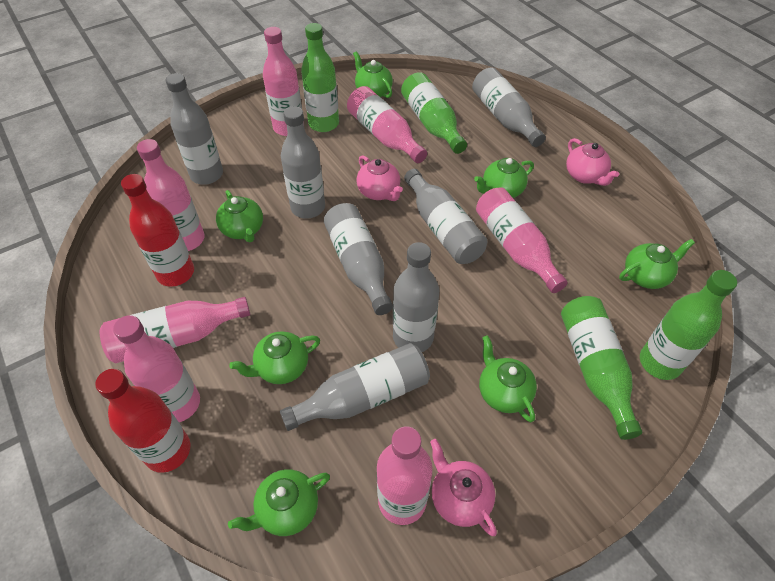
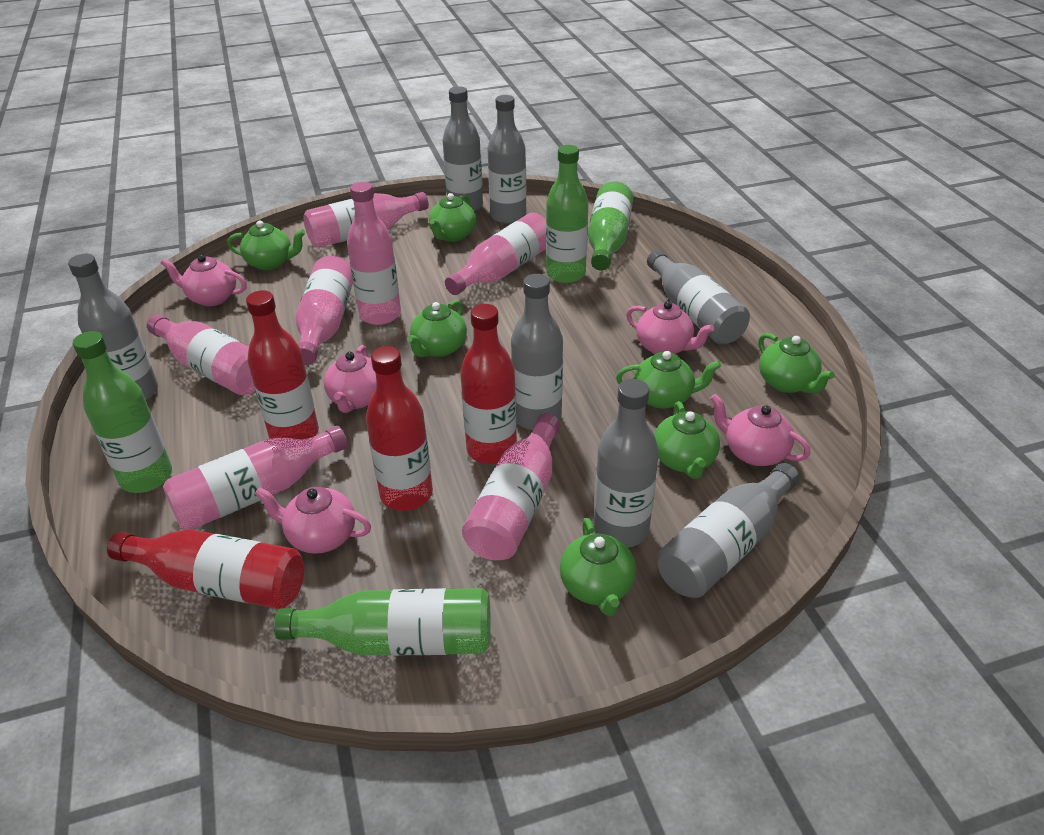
pink teapot: 3 -> 5
red bottle: 2 -> 4

